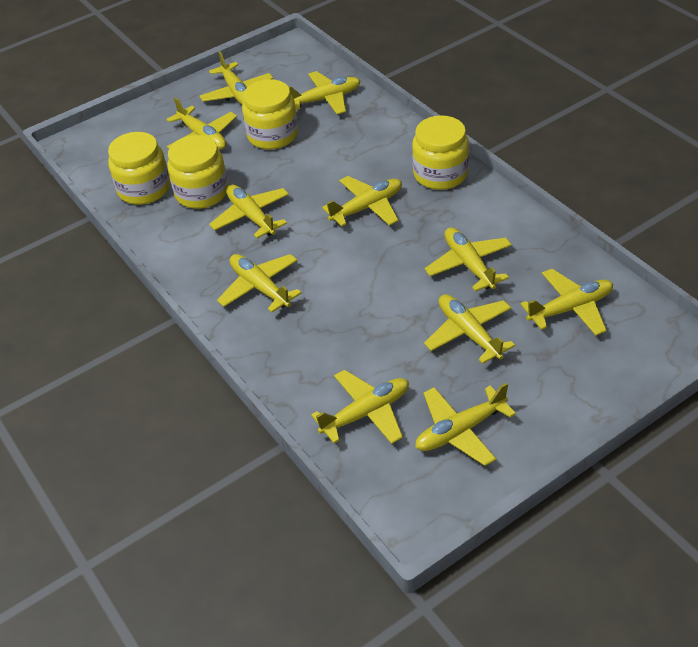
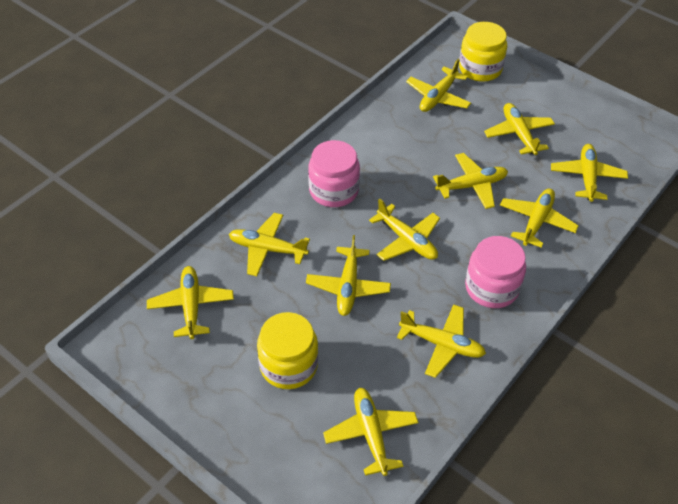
pink jar: 0 -> 2
yellow jar: 4 -> 2

